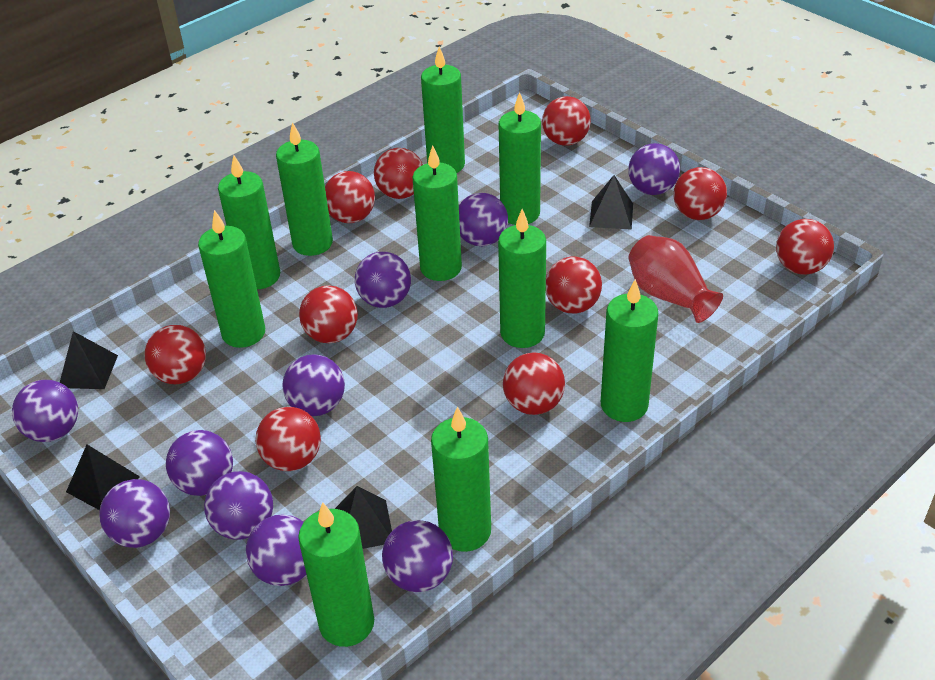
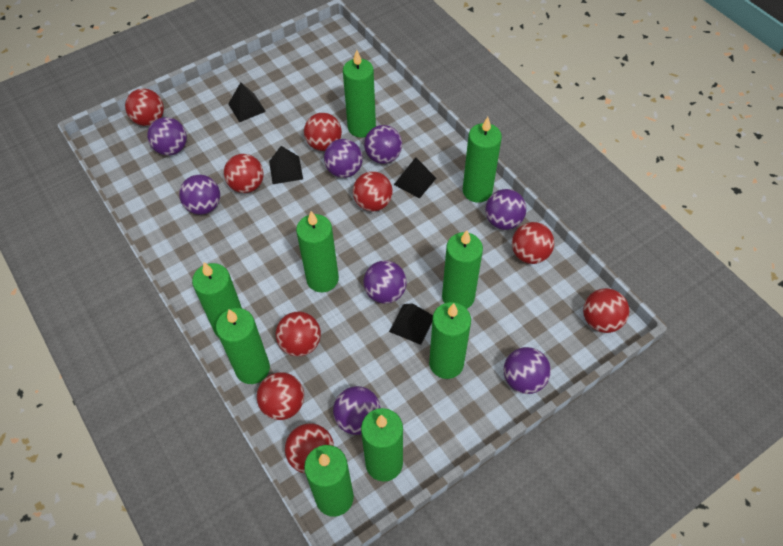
green candle: 10 -> 9
purple ball: 10 -> 8
red ball: 10 -> 9
red vase: 1 -> 0

